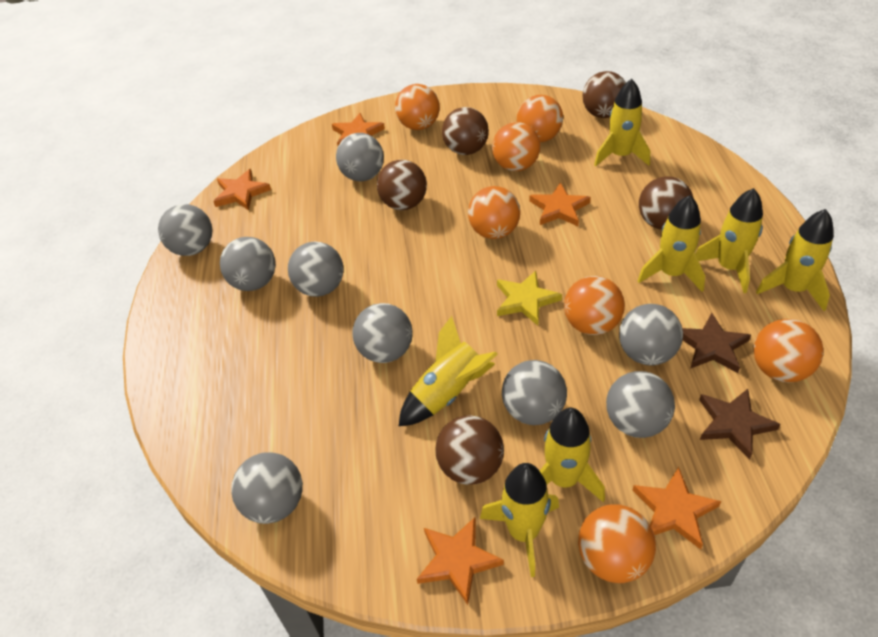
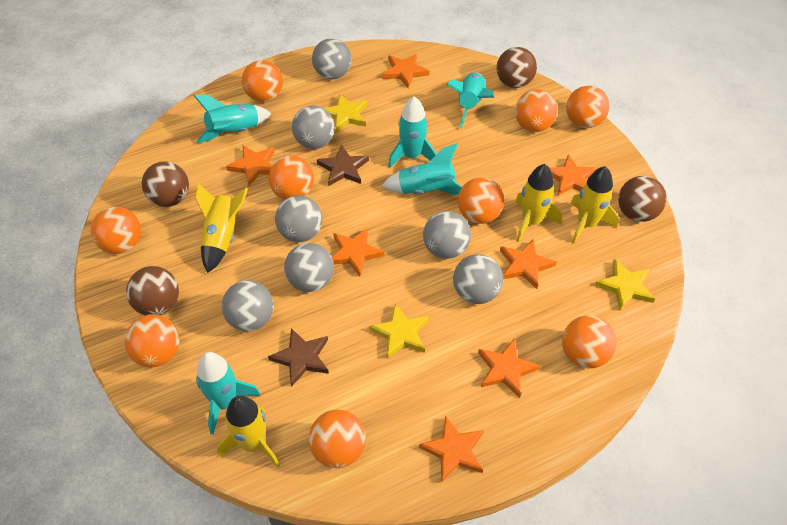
brown ball: 5 -> 4
grey ball: 9 -> 7
orange ball: 7 -> 9
orange star: 5 -> 7
turquoise rocket: 0 -> 5
yellow rocket: 7 -> 4
yellow star: 1 -> 3

